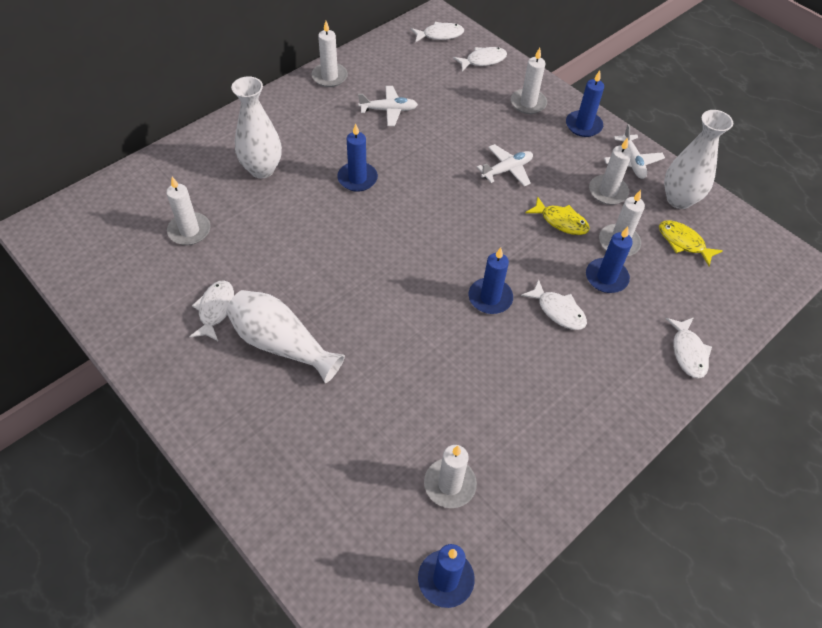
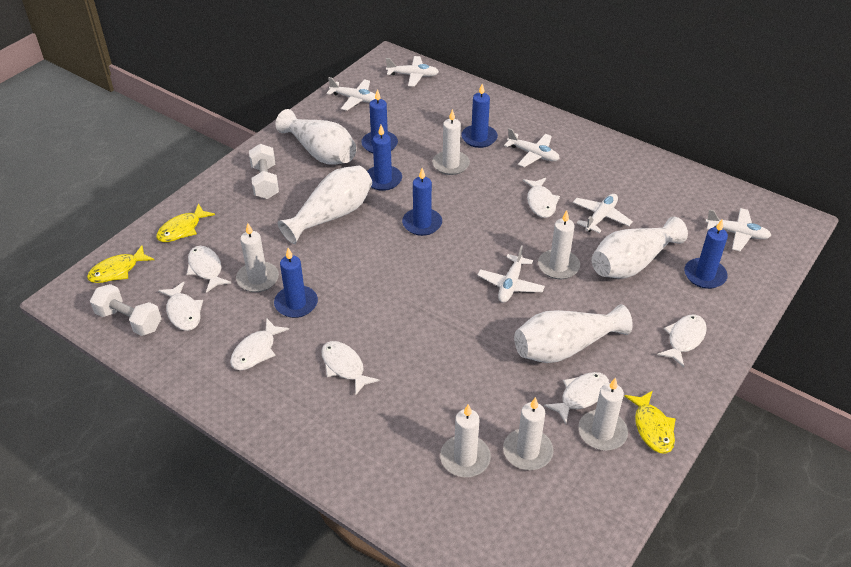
blue candle: 5 -> 6
white dumbbell: 0 -> 2
white fish: 5 -> 7
white plane: 3 -> 6
white vase: 3 -> 4
yellow fish: 2 -> 3

